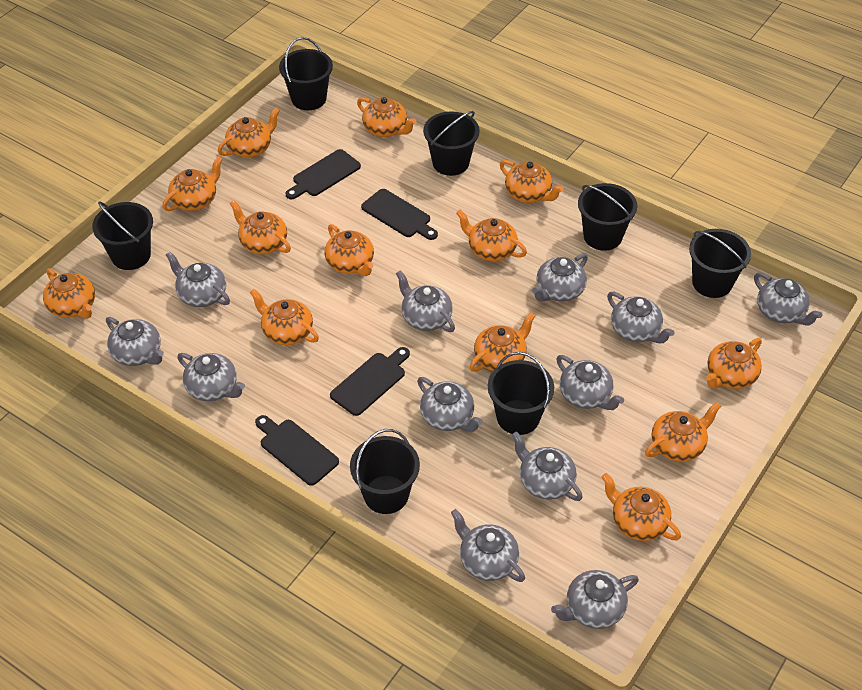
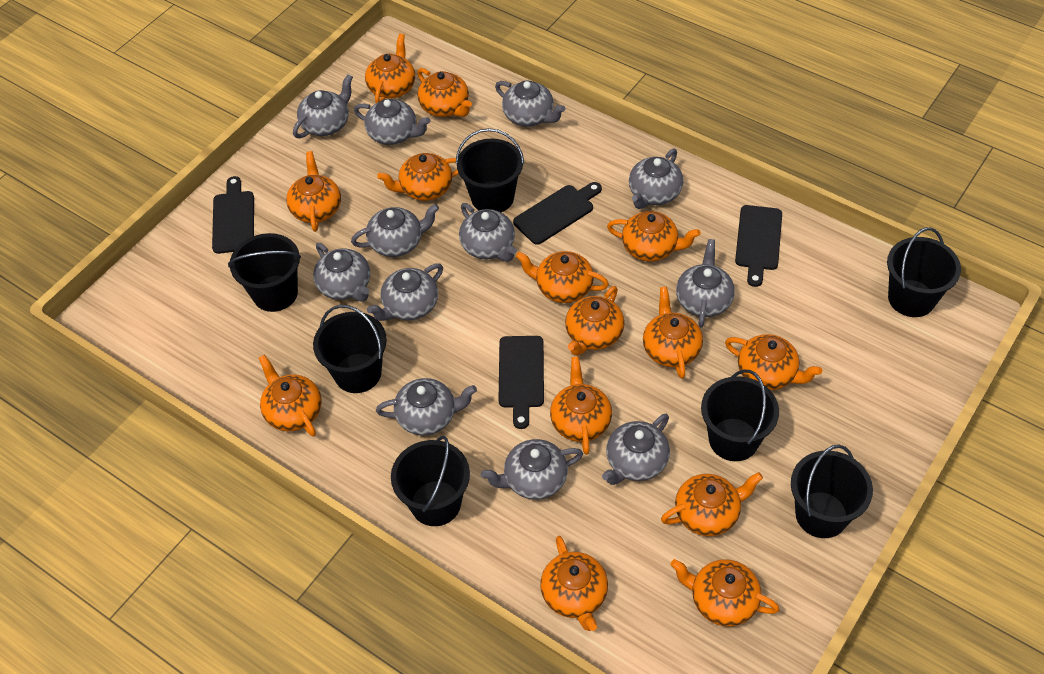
orange teapot: 13 -> 14

